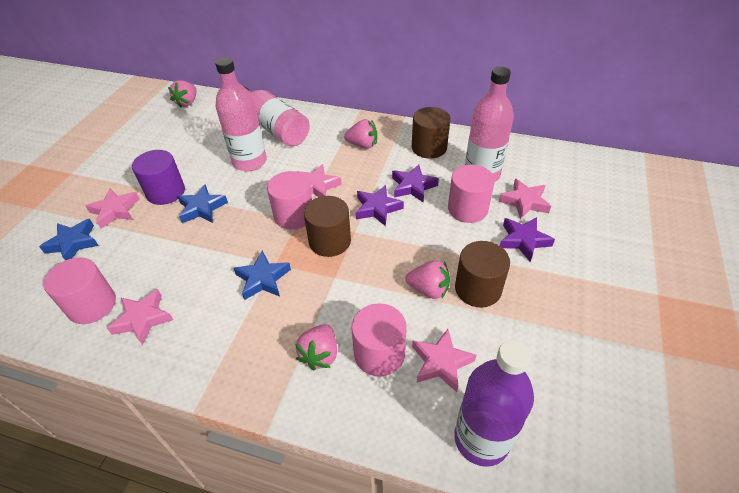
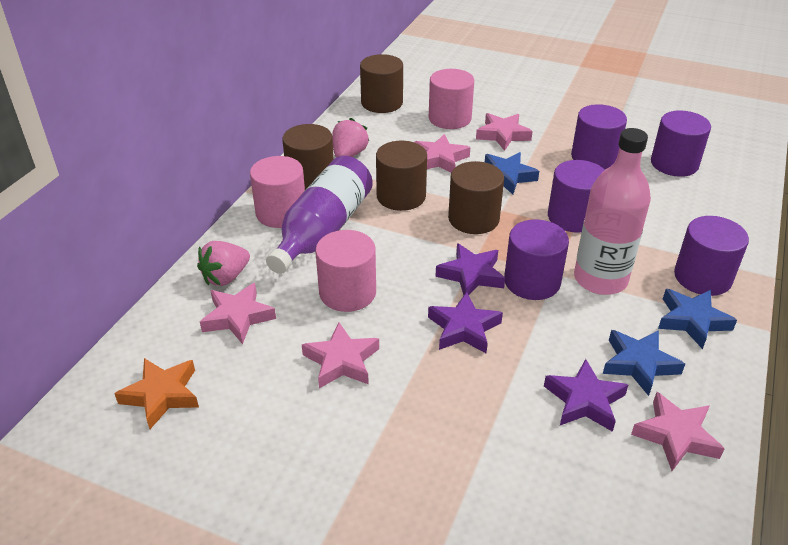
brown cylinder: 3 -> 4
orange star: 0 -> 1
pink bottle: 3 -> 1
pink cylinder: 4 -> 3
pink strawberry: 4 -> 2
purple cylinder: 1 -> 5

